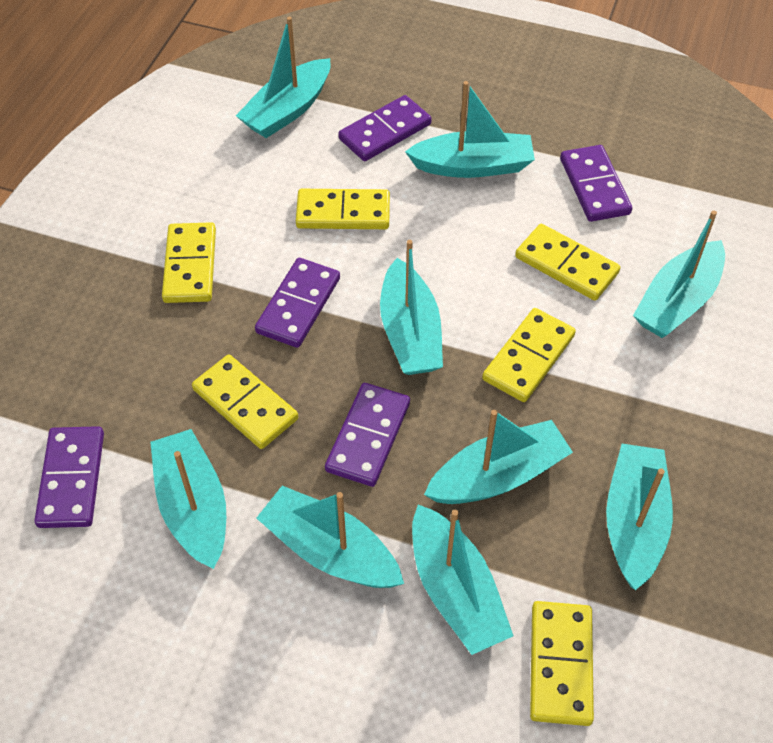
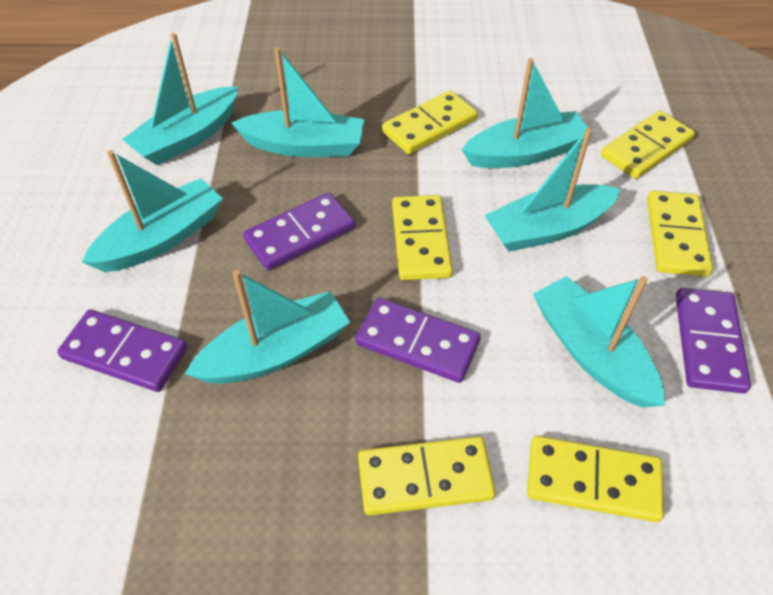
purple domino: 5 -> 4
turquoise boat: 9 -> 7

